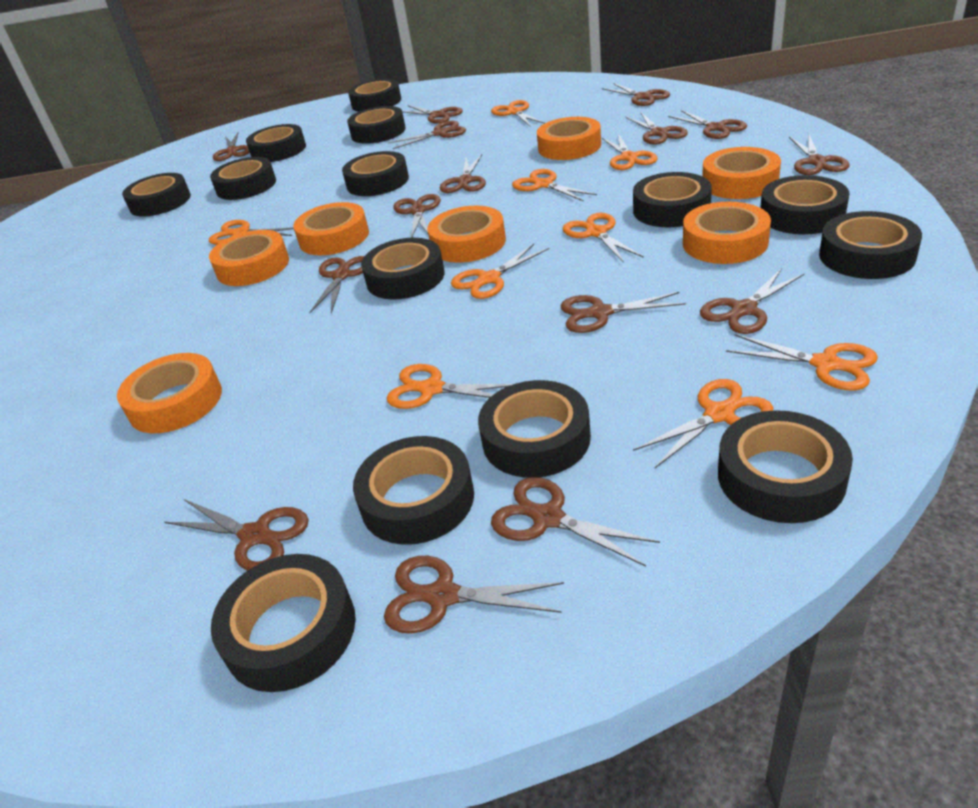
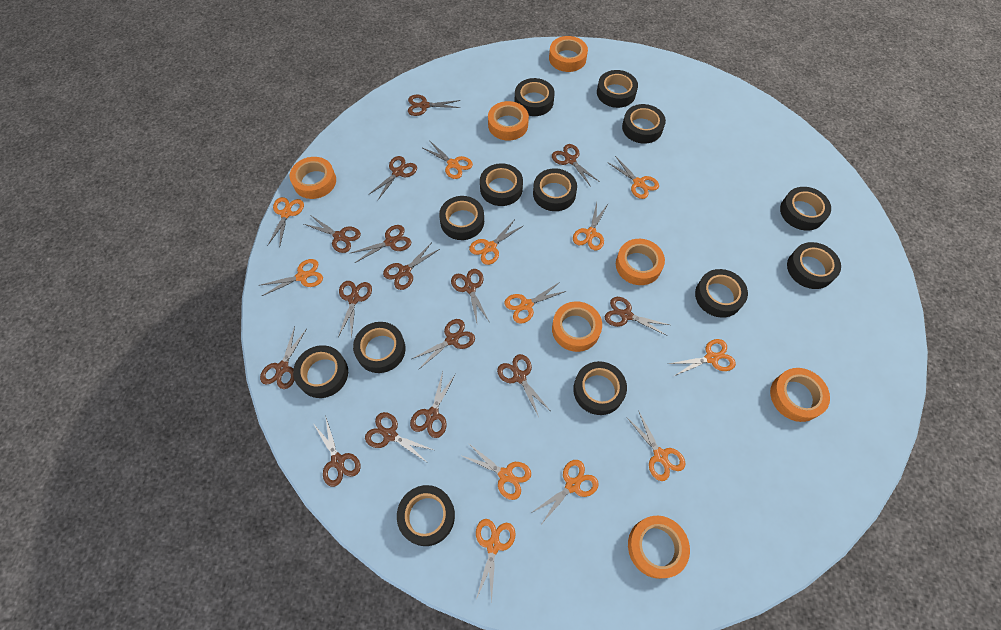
black tape: 14 -> 13
orange scissors: 9 -> 12

